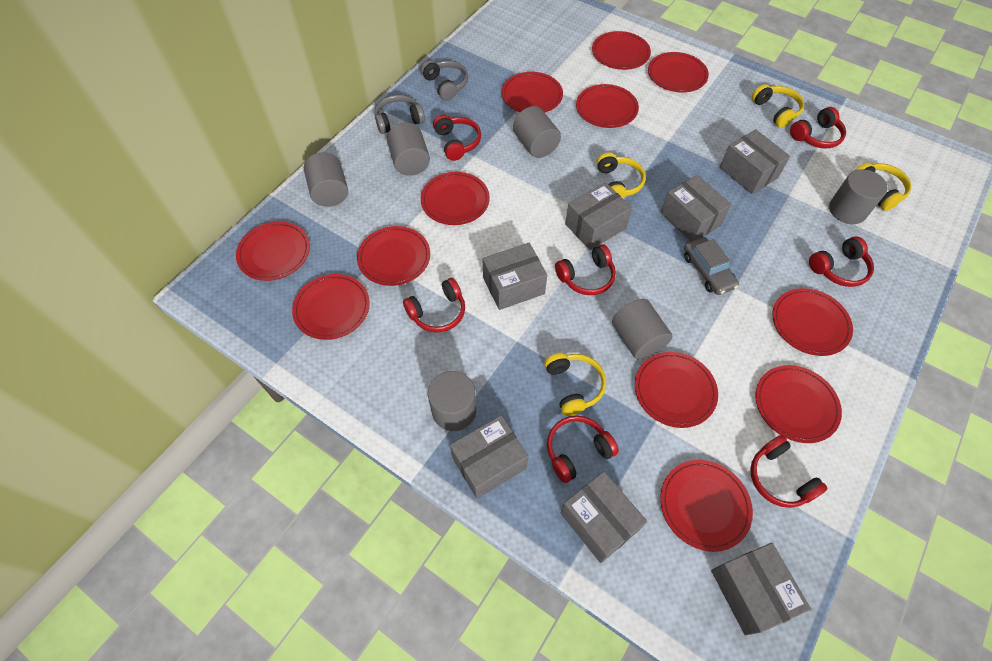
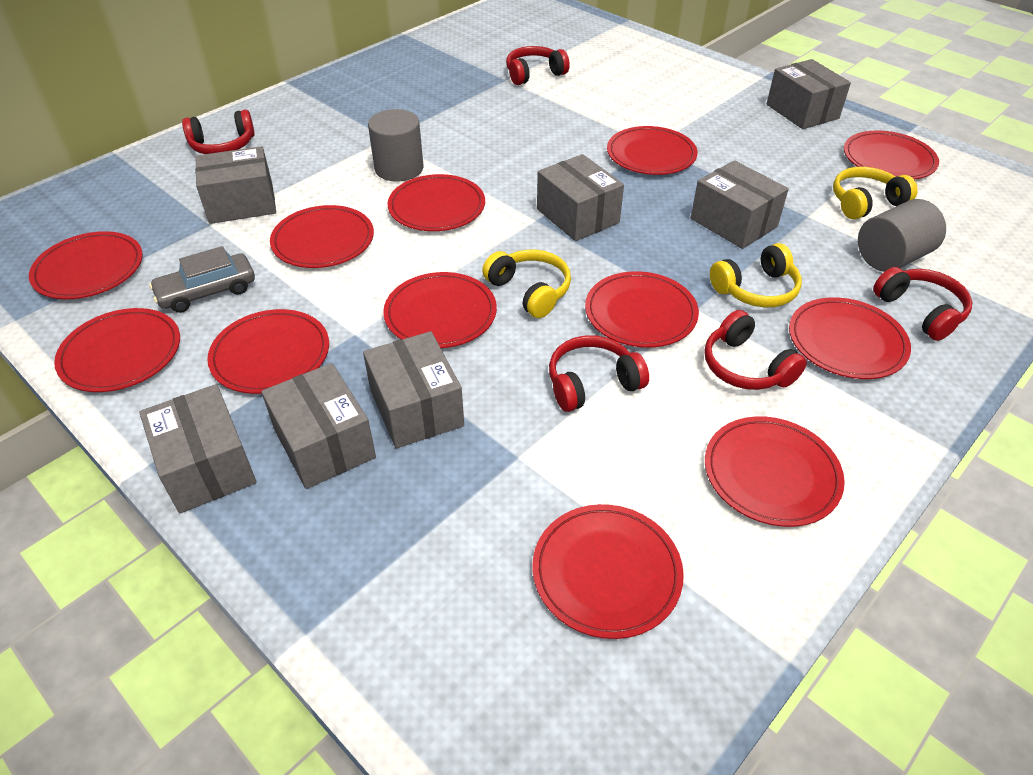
grey cylinder: 6 -> 2
grey headphones: 2 -> 0
red headphones: 7 -> 5
yellow headphones: 4 -> 3

